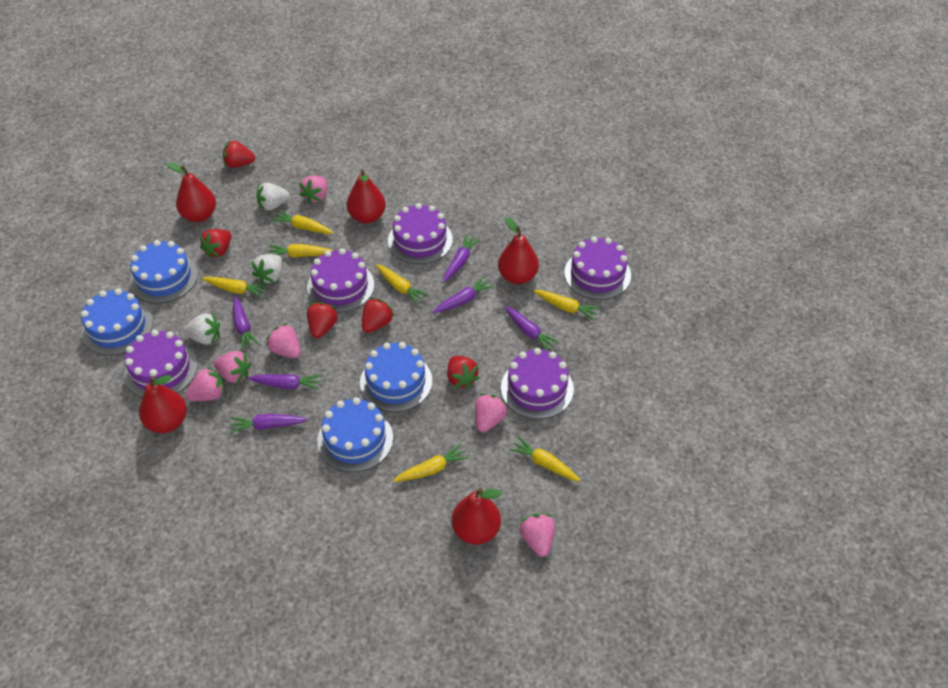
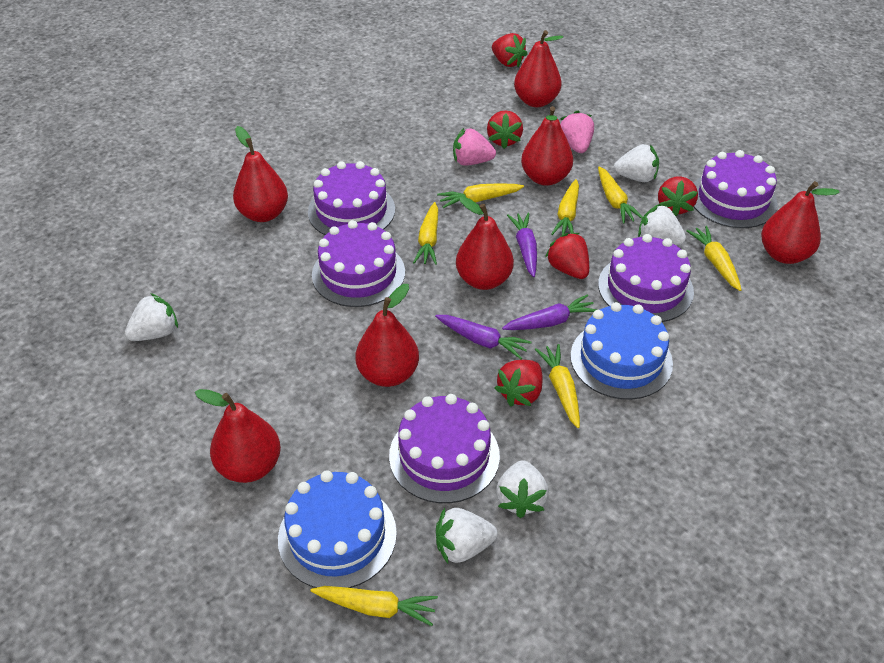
blue cake: 4 -> 2
pink strawberry: 6 -> 2
purple carrot: 6 -> 3
red pear: 5 -> 7
white strawberry: 3 -> 5

